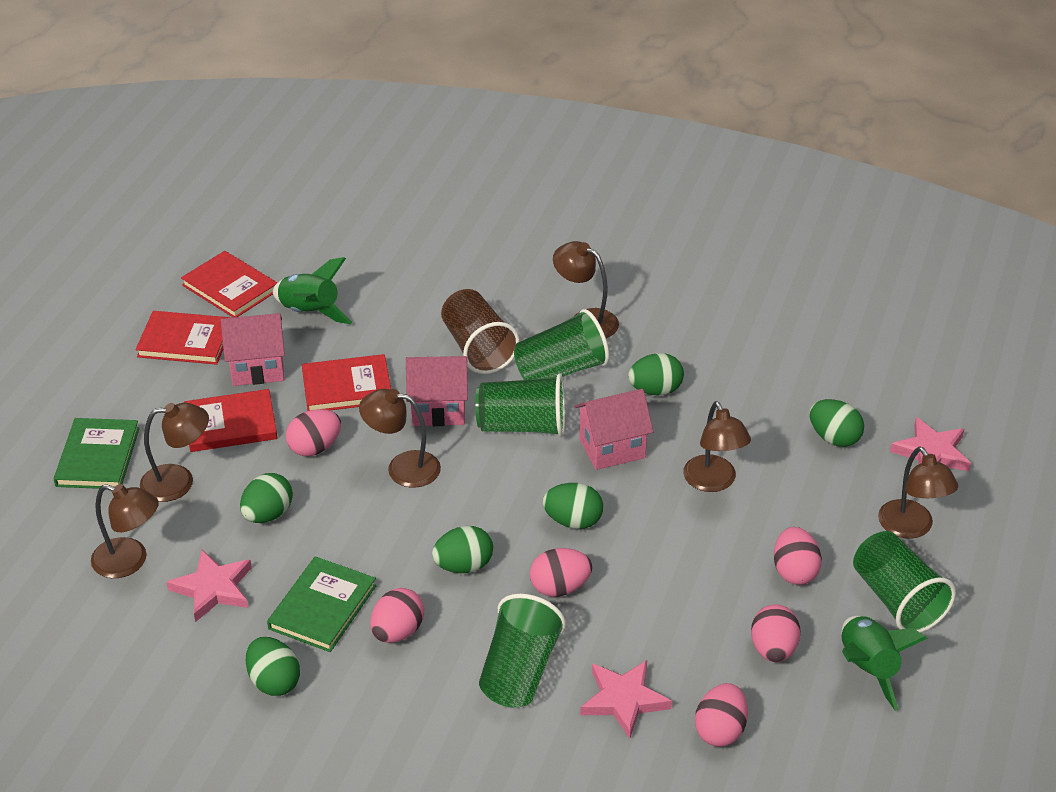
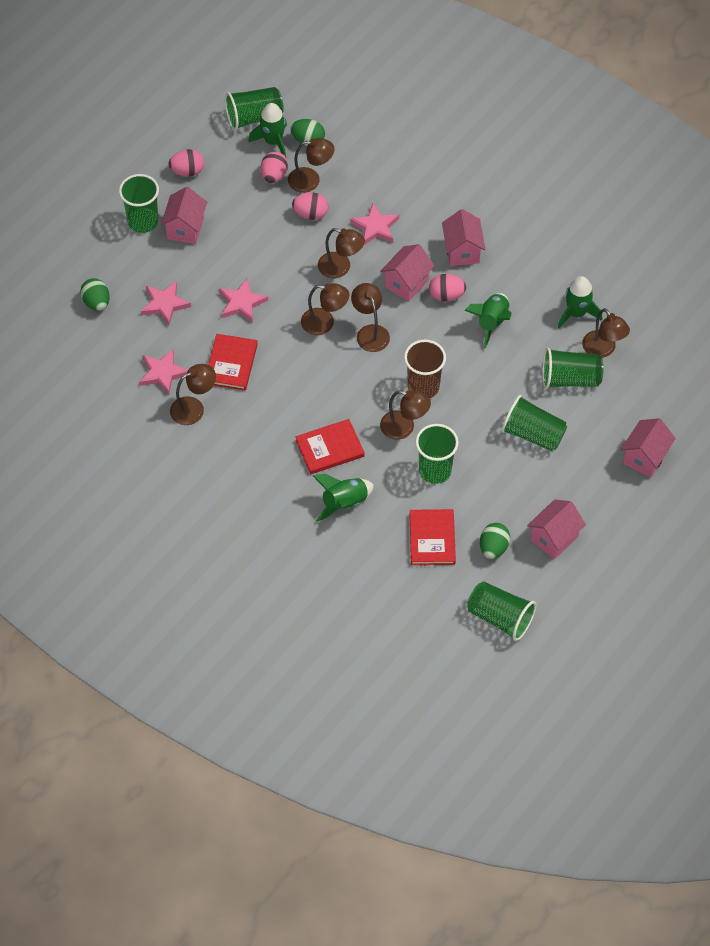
brown lamp: 6 -> 7
green book: 2 -> 0
green cup: 4 -> 6
green egg: 6 -> 3
green rocket: 2 -> 4
pink egg: 6 -> 4
pink house: 3 -> 5
pink star: 3 -> 4
red book: 4 -> 3

